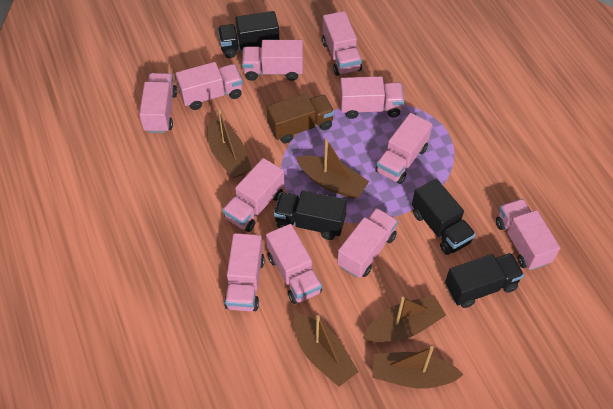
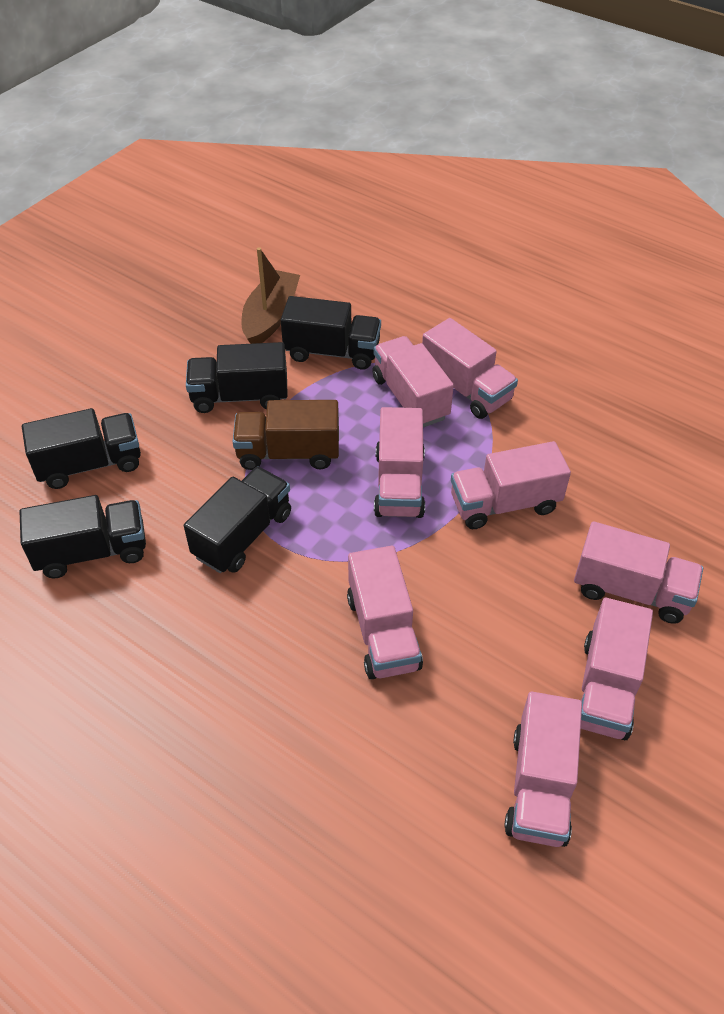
black truck: 4 -> 5
brown boat: 5 -> 1
pink truck: 11 -> 8

